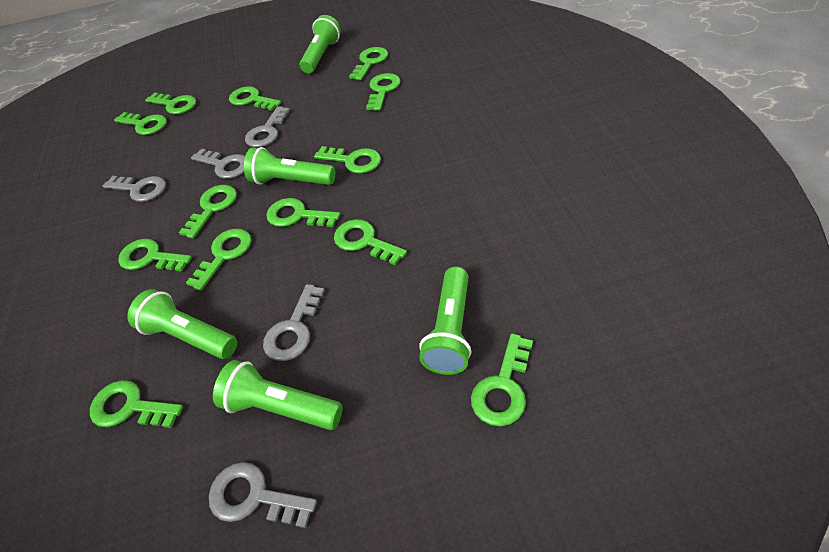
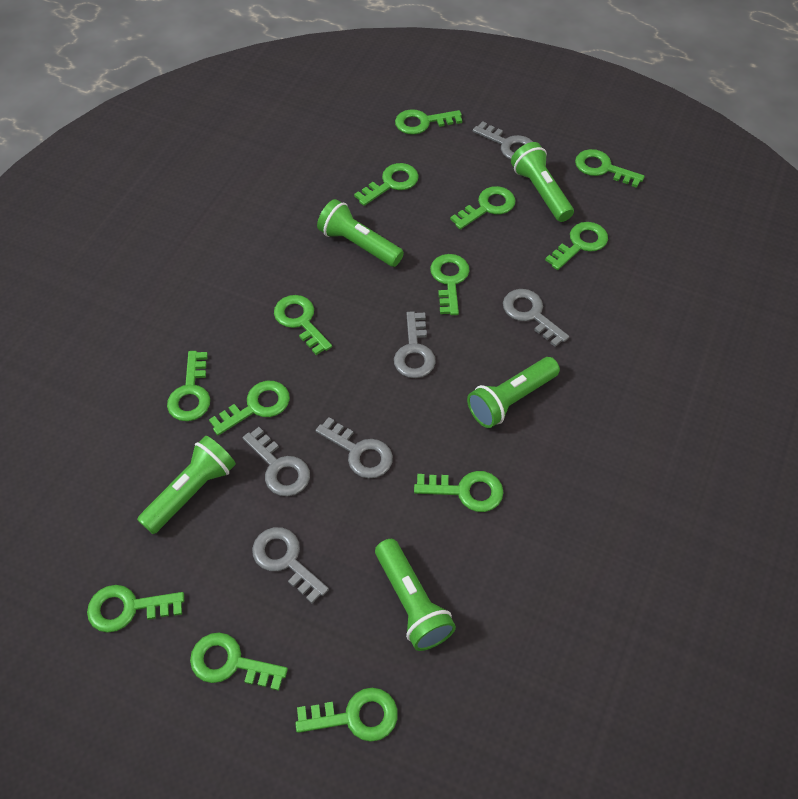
grey key: 5 -> 6

